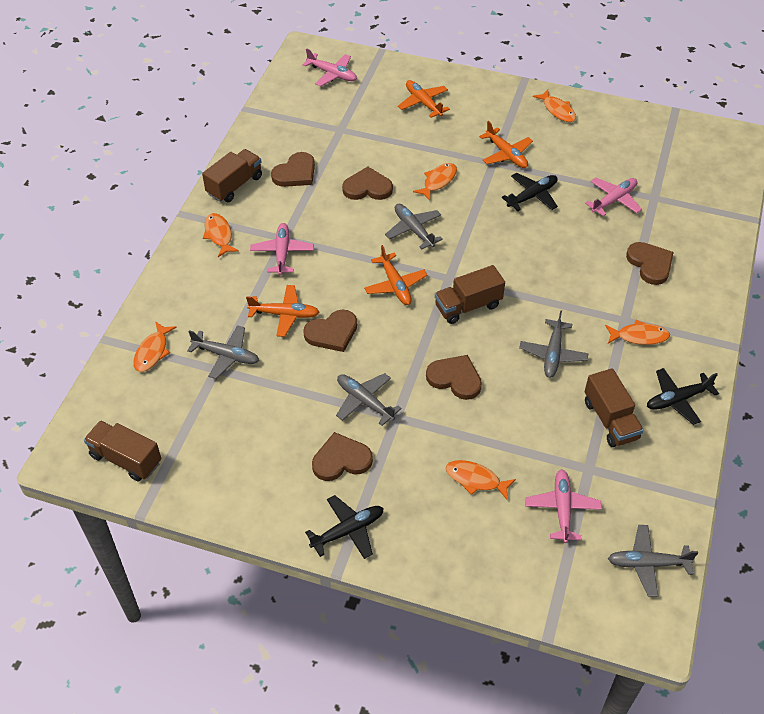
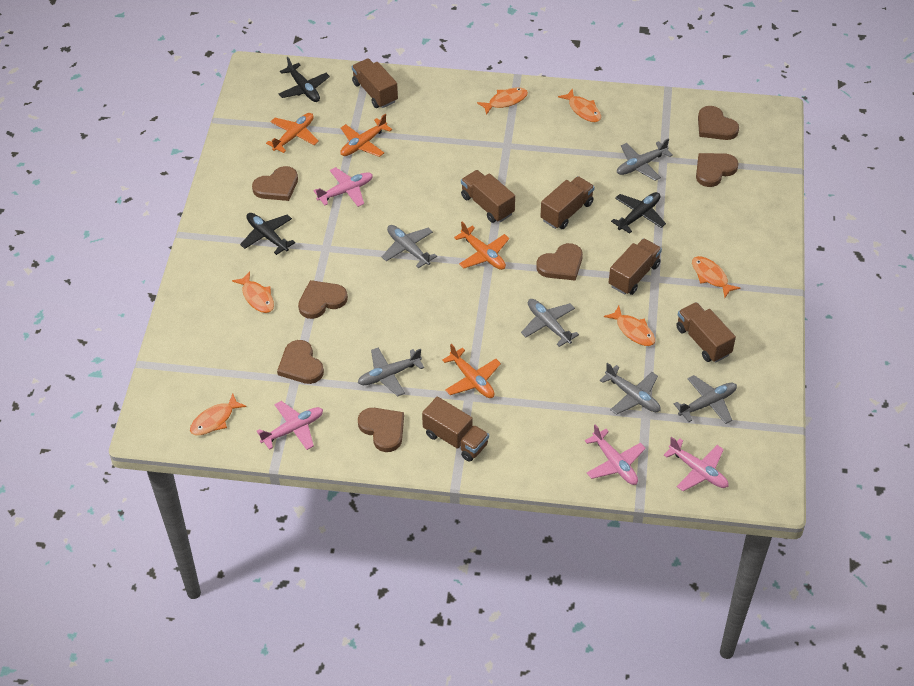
brown heart: 6 -> 7
brown truck: 4 -> 6
grey plane: 5 -> 6

